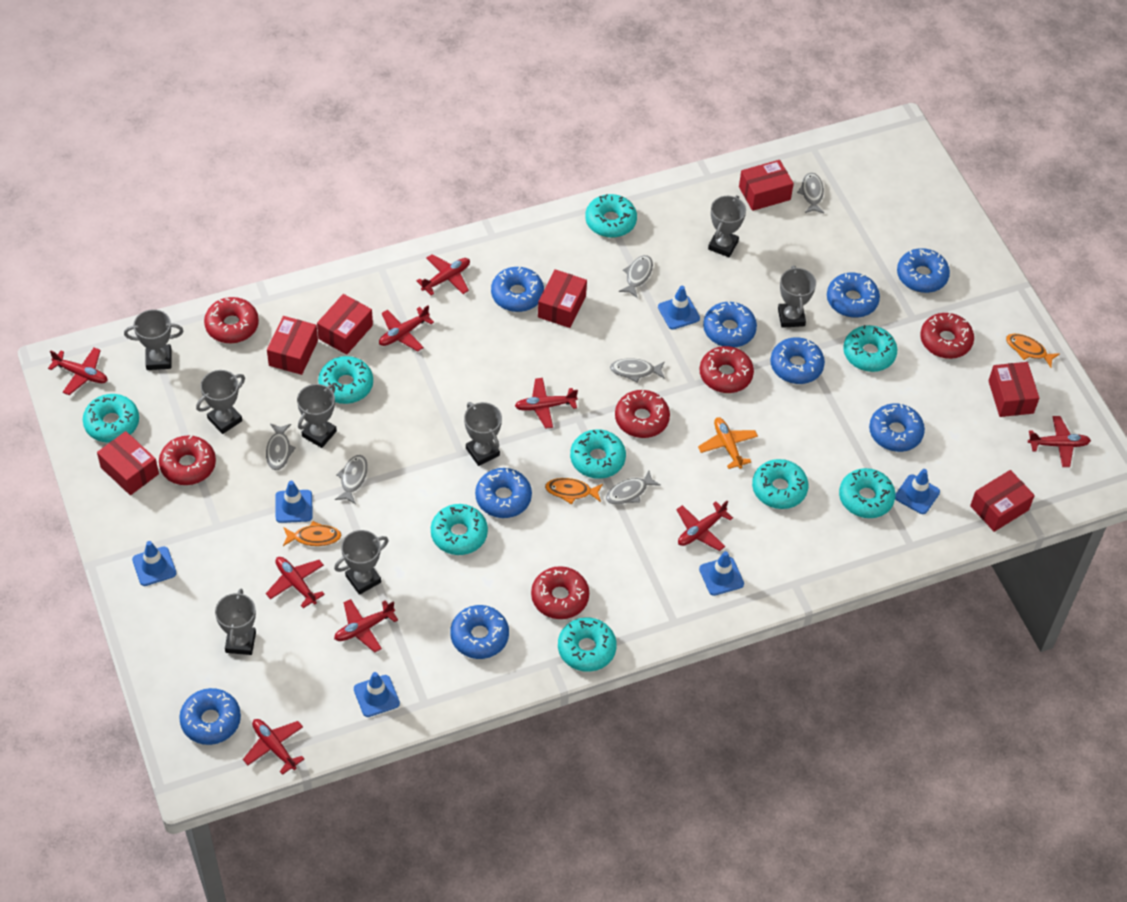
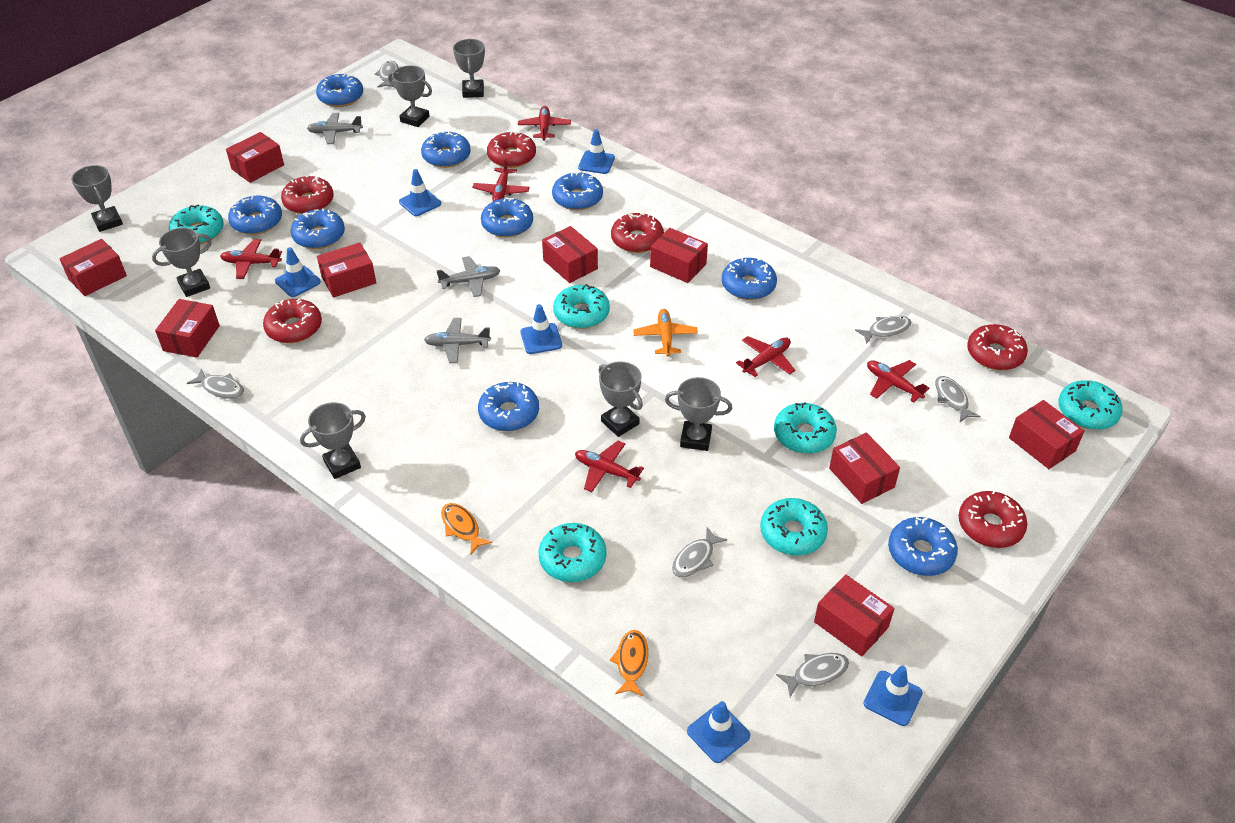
grey plane: 0 -> 3
grey trophy: 8 -> 7
orange fish: 3 -> 2
red box: 7 -> 9
red plane: 9 -> 6
turquoise donut: 9 -> 6

